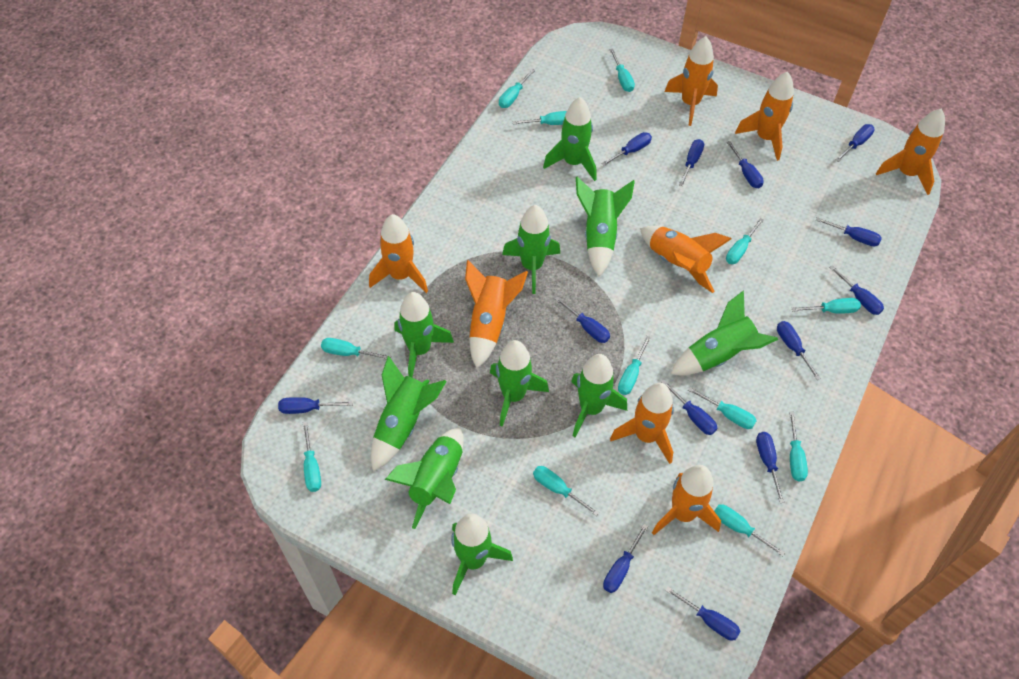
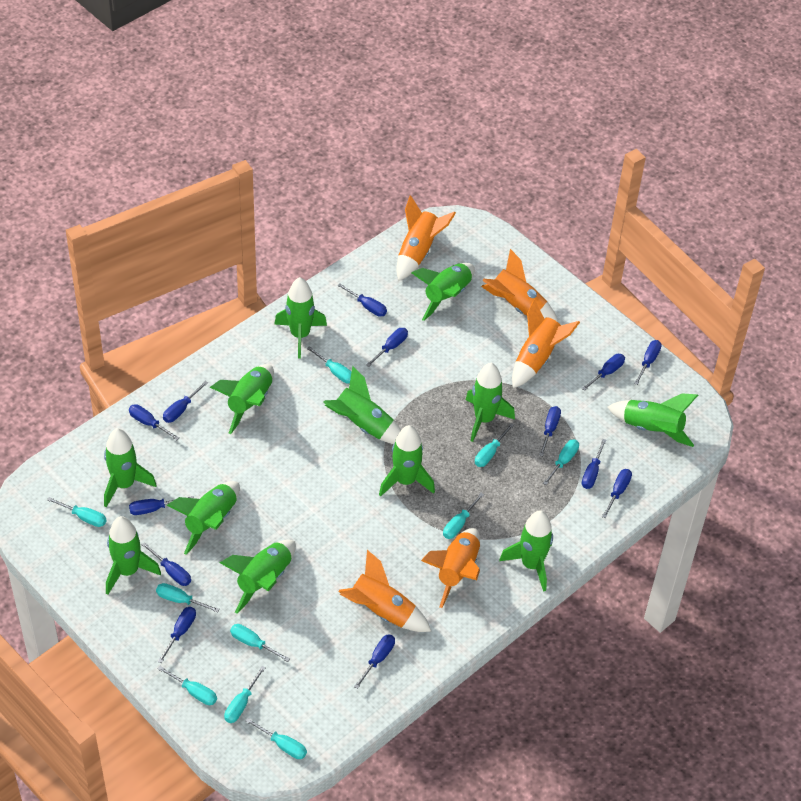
green rocket: 10 -> 12
orange rocket: 8 -> 5
turquoise screwdriver: 12 -> 10

